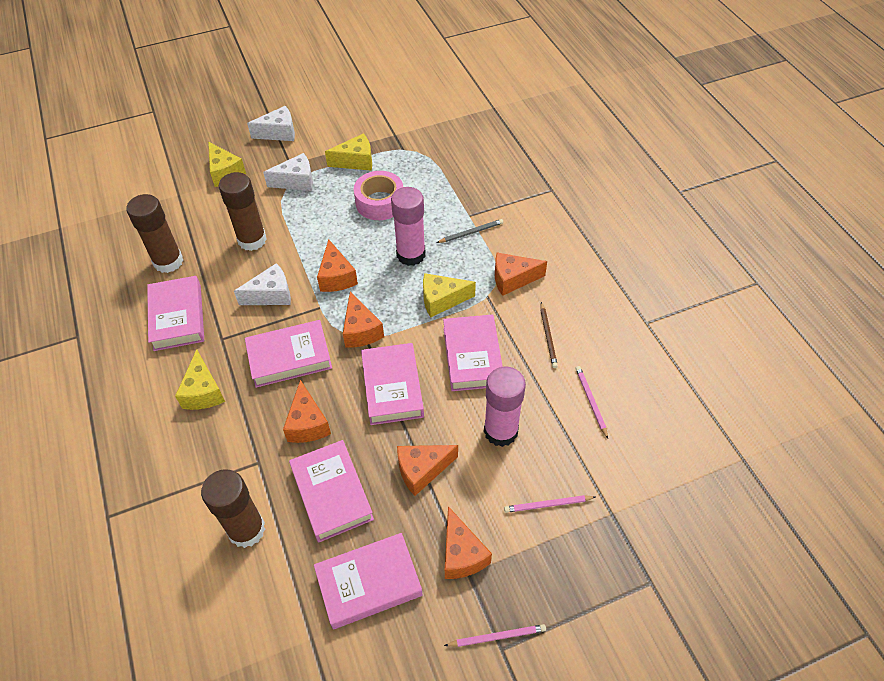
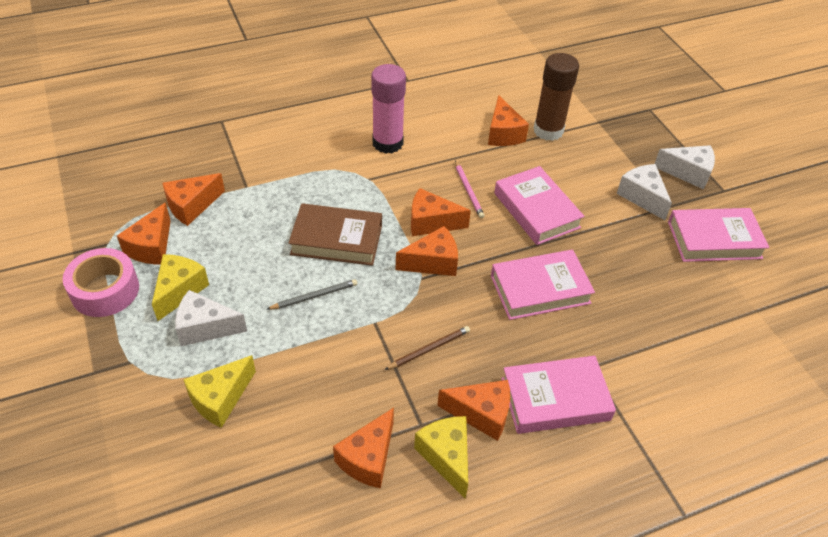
brown book: 0 -> 1
brown glue stick: 3 -> 1
orange cheese: 6 -> 7
pink book: 6 -> 4
pink glue stick: 2 -> 1
pink pencil: 3 -> 1
yellow cheese: 4 -> 3

